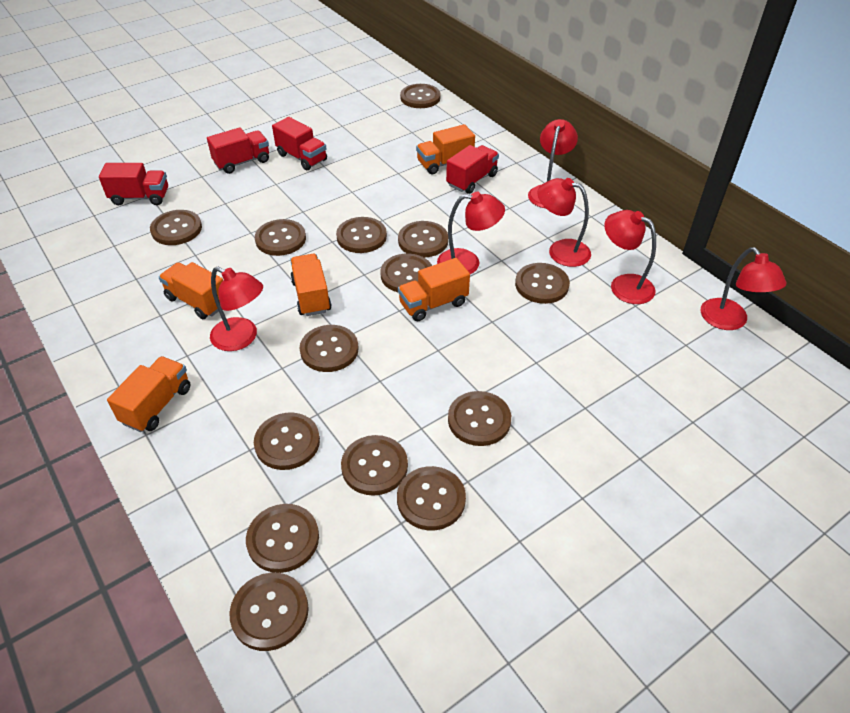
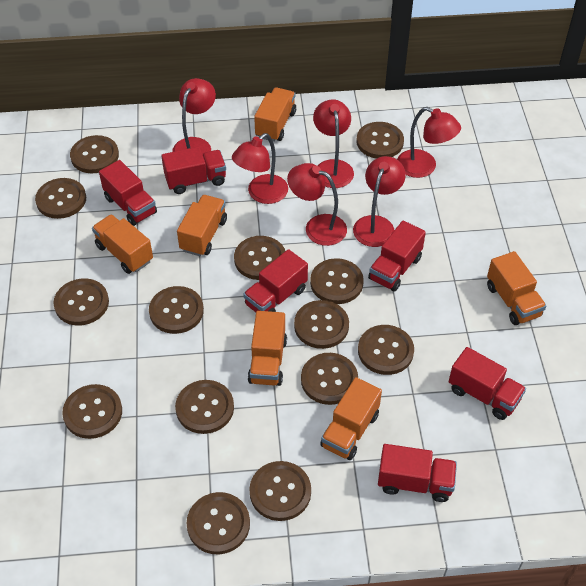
orange truck: 5 -> 6
red truck: 4 -> 6

